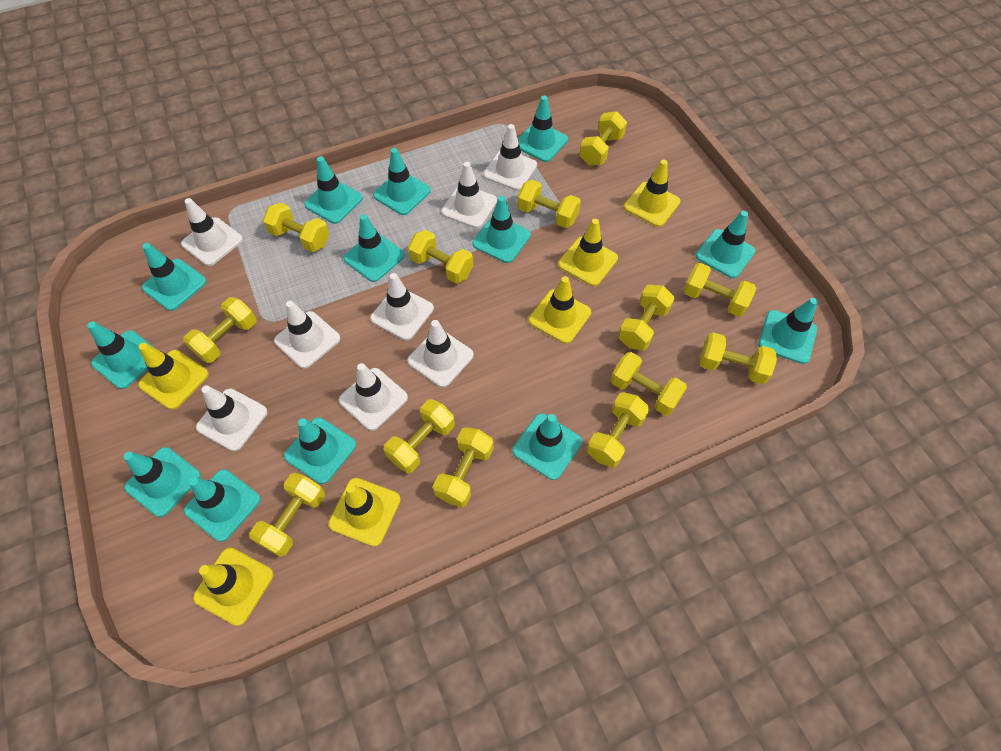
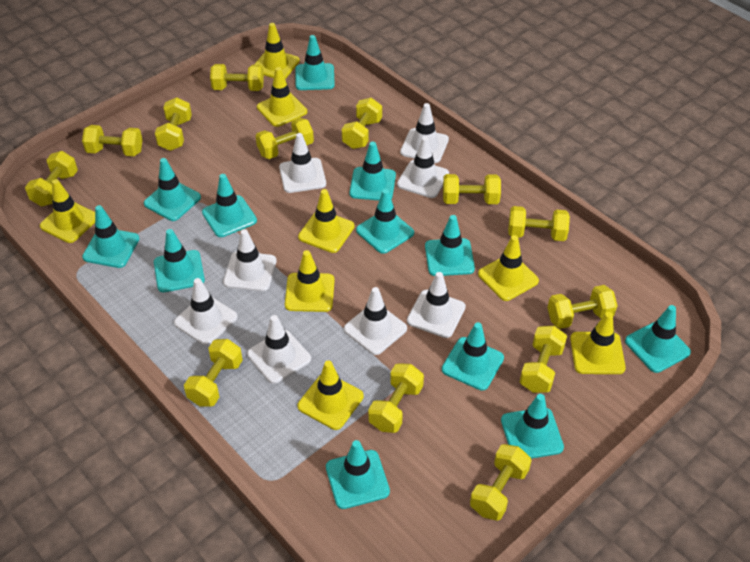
turquoise traffic cone: 13 -> 12
yellow traffic cone: 6 -> 8

